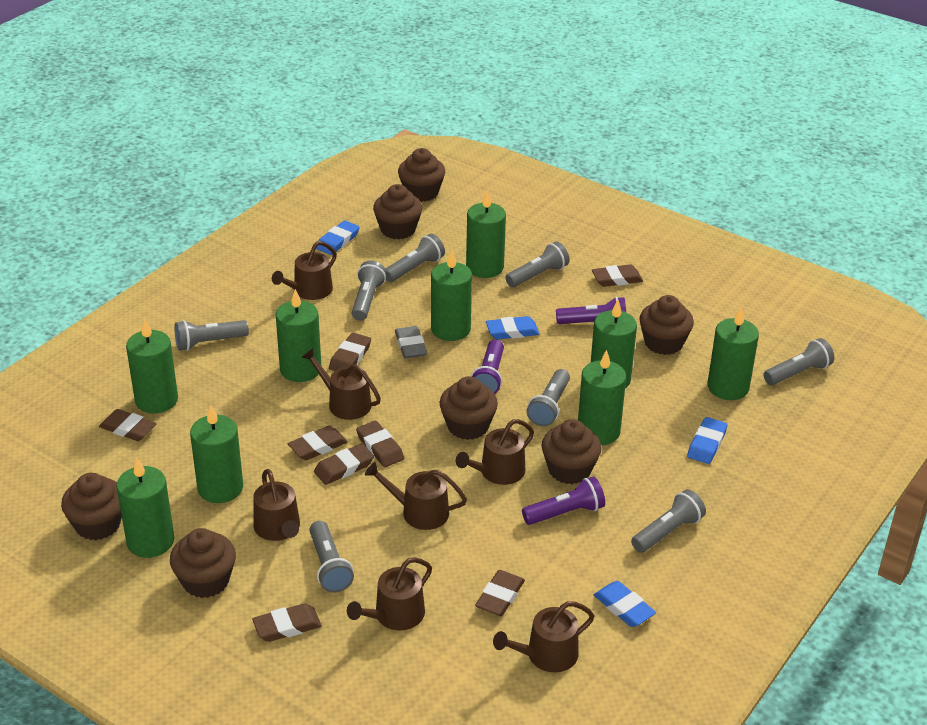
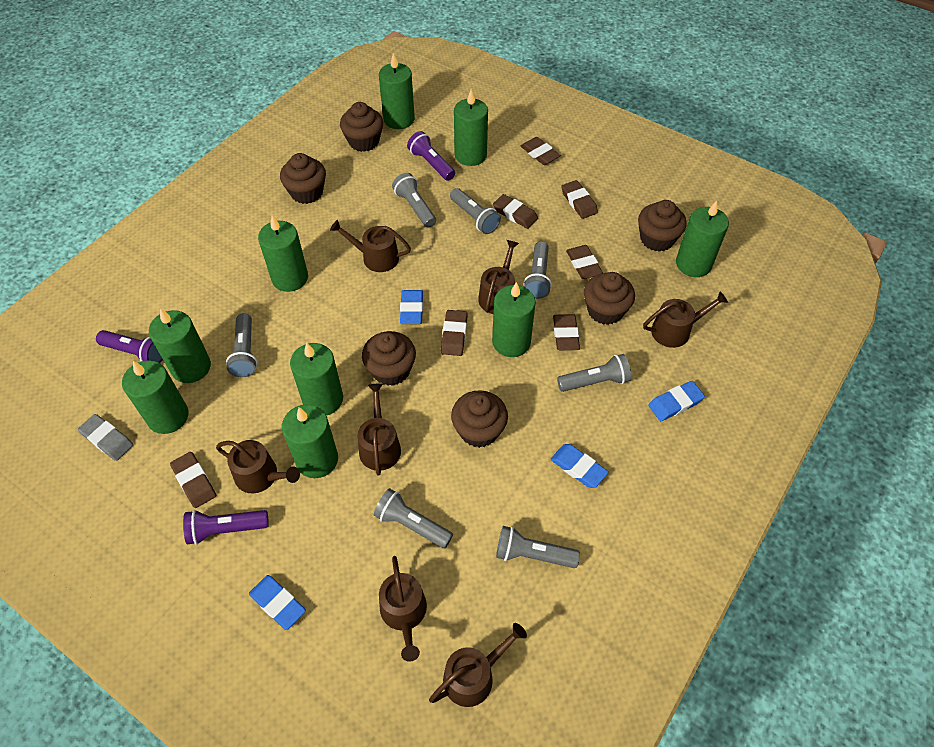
brown cupcake: 7 -> 6
brown eraser: 8 -> 7
grey flashlight: 8 -> 7

